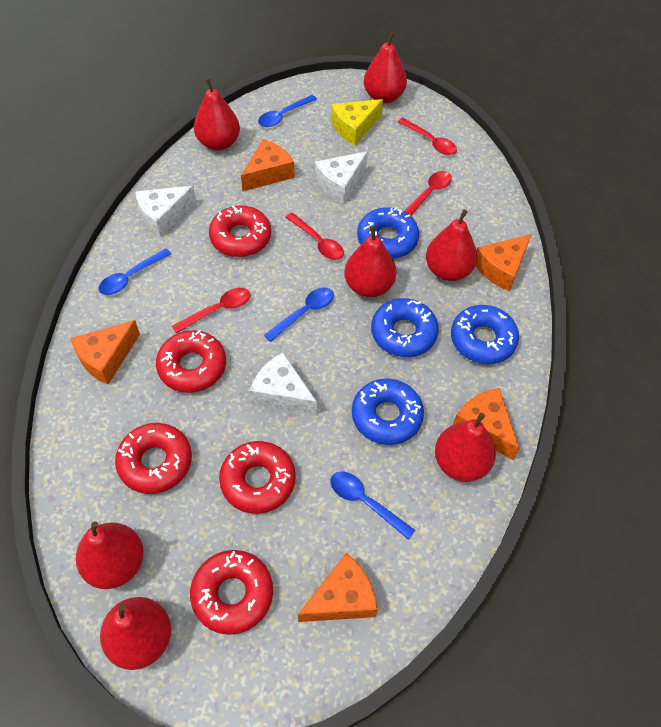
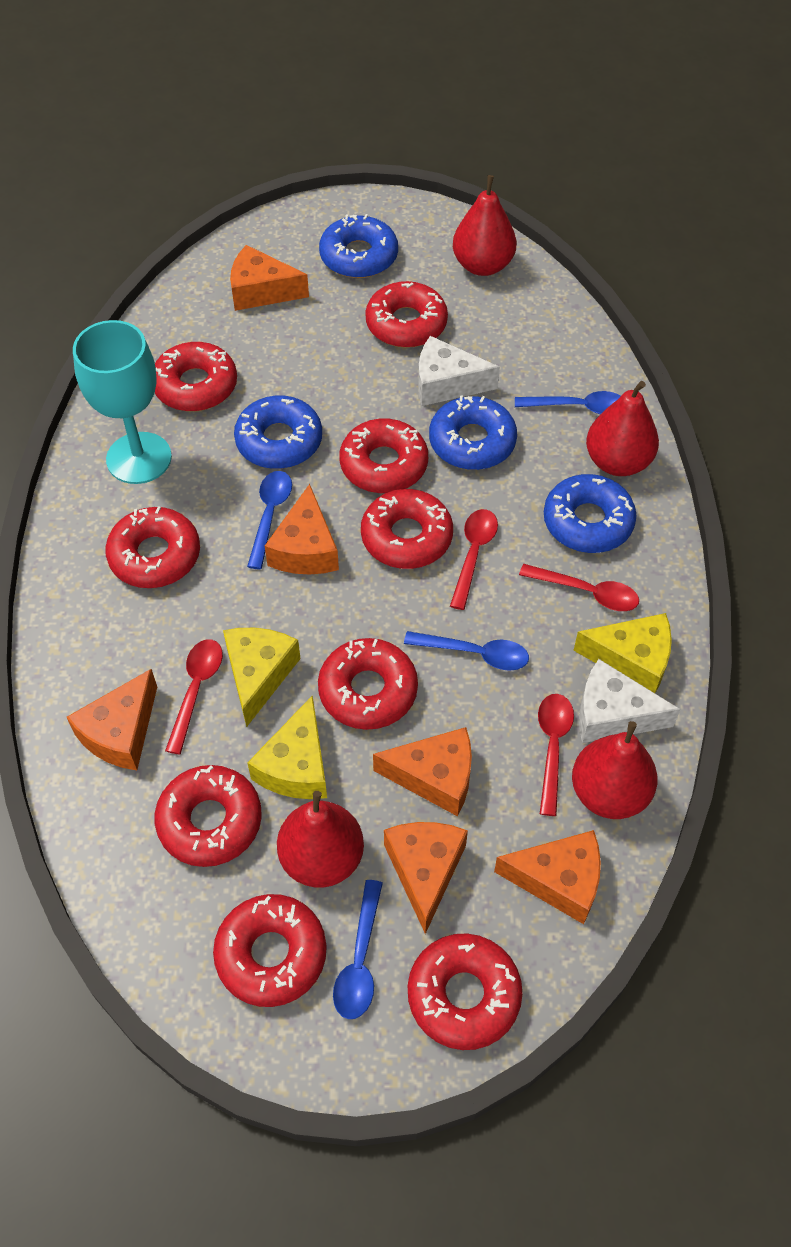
orange cheese: 5 -> 6
red donut: 5 -> 9
red pear: 7 -> 4
turquoise goblet: 0 -> 1
white cheese: 3 -> 2
yellow cheese: 1 -> 3

